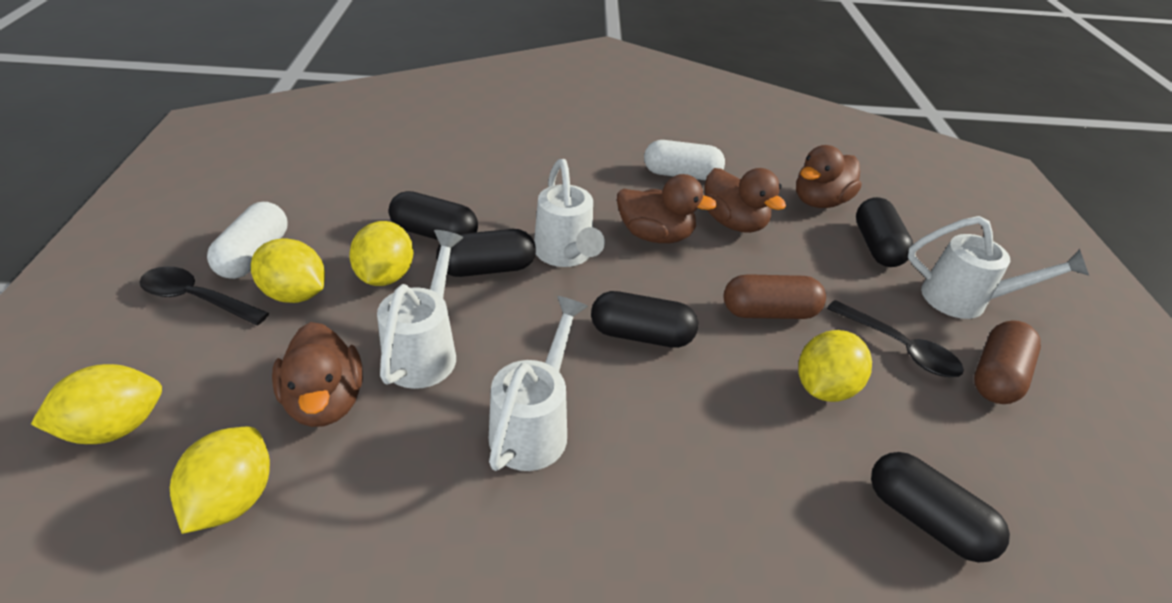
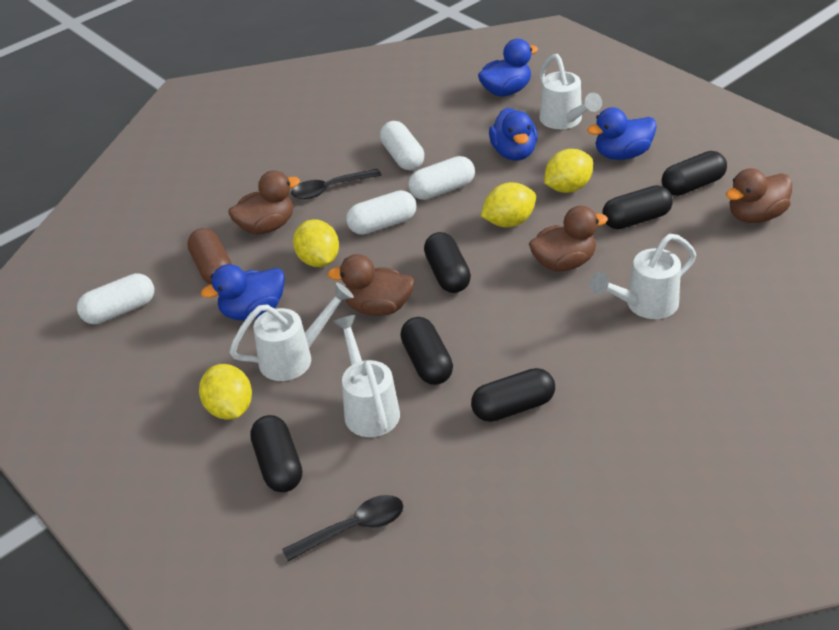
black capsule: 5 -> 6
blue duck: 0 -> 4
brown capsule: 2 -> 1
white capsule: 2 -> 4
yellow lemon: 5 -> 4

